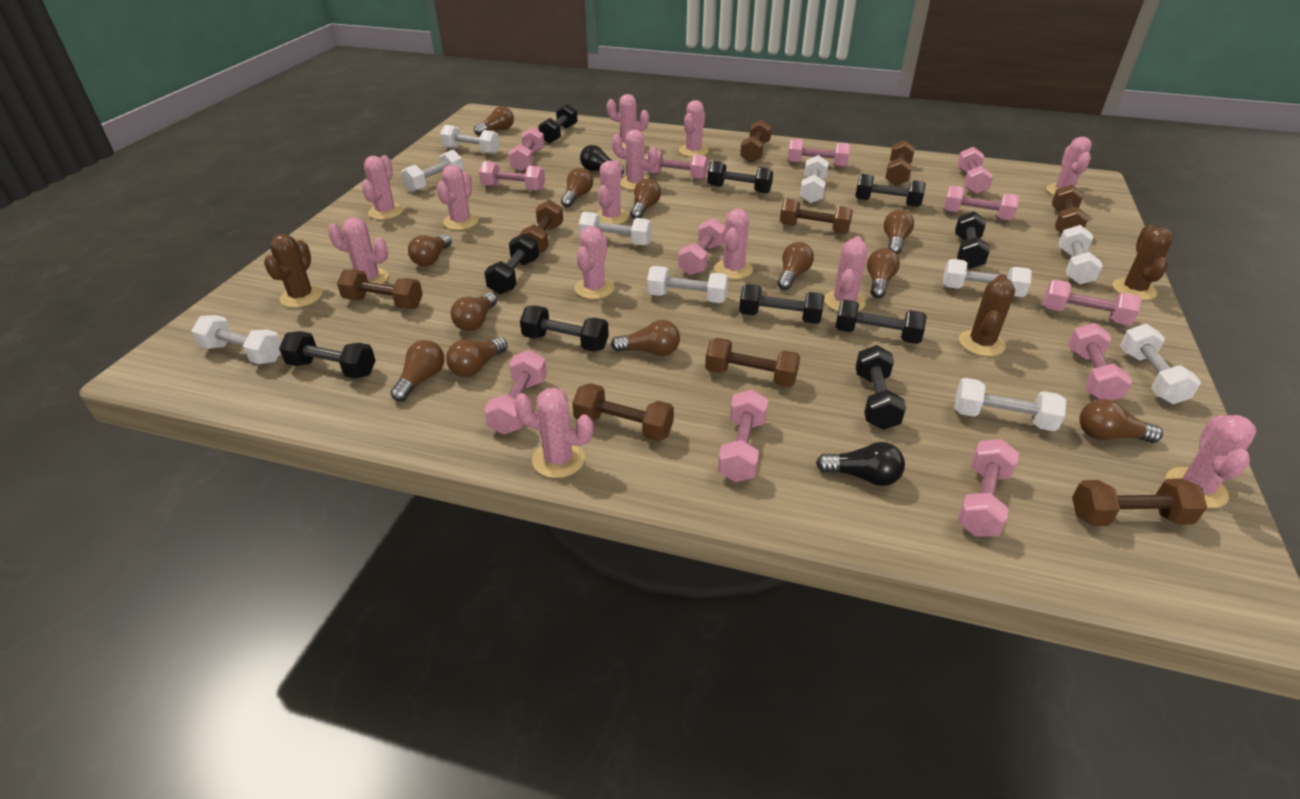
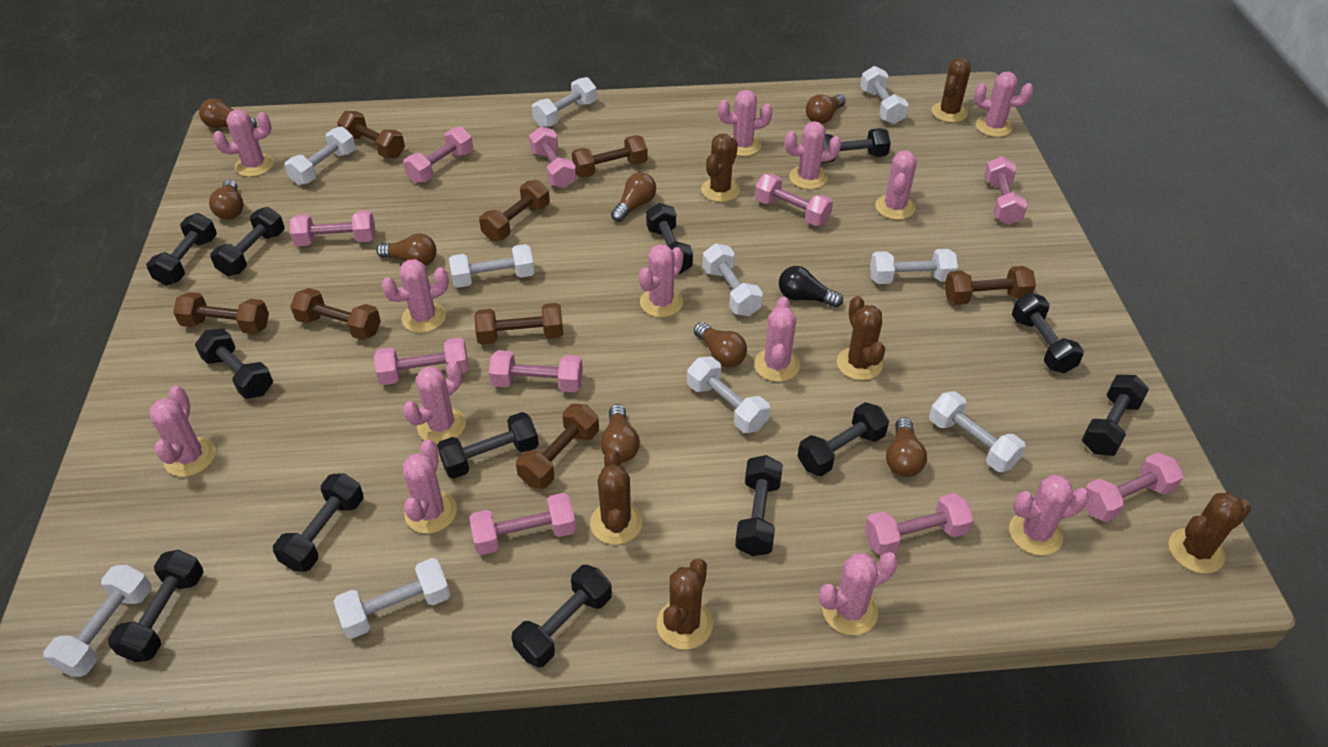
black dumbbell: 10 -> 13
black light bulb: 2 -> 1
brown cactus: 3 -> 6
brown dumbbell: 9 -> 8
brown light bulb: 12 -> 8
pink dumbbell: 12 -> 10

